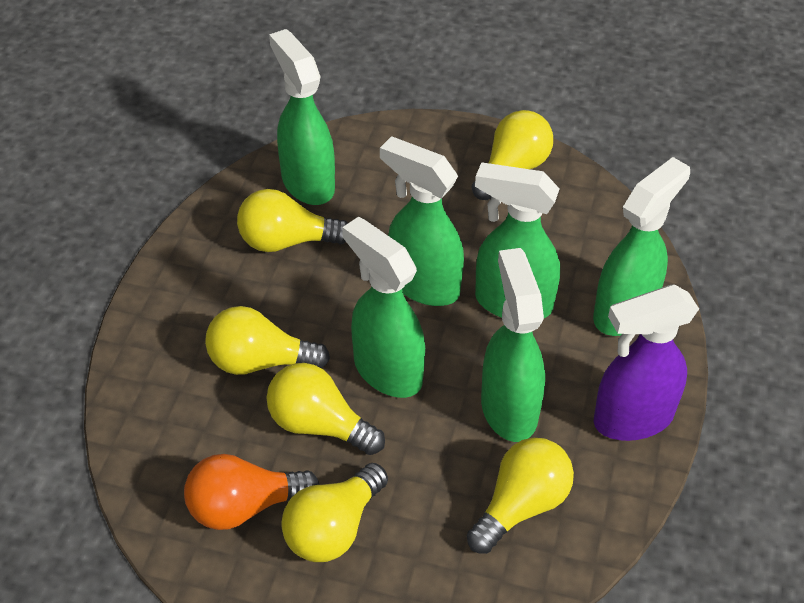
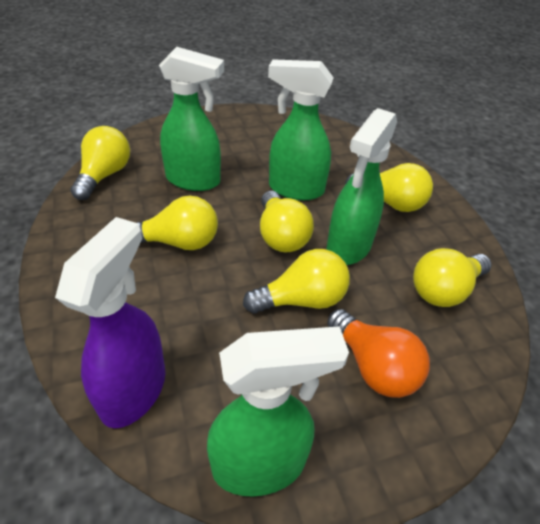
green spray bottle: 6 -> 4

